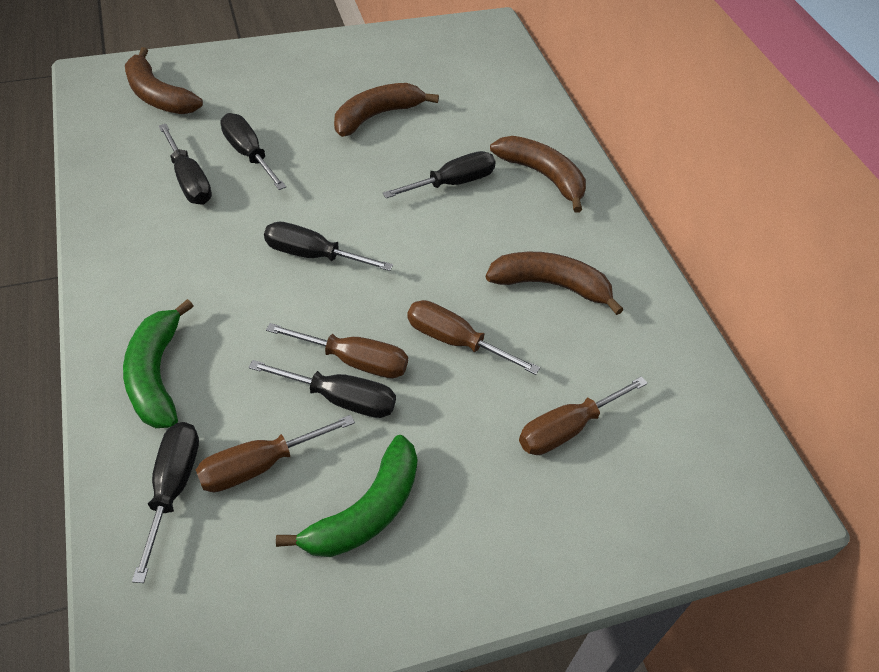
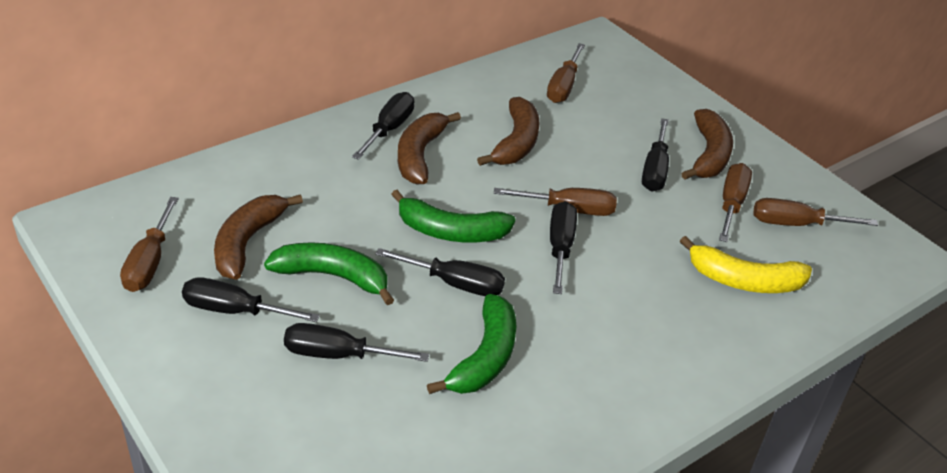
brown screwdriver: 4 -> 5
green banana: 2 -> 3
yellow banana: 0 -> 1

